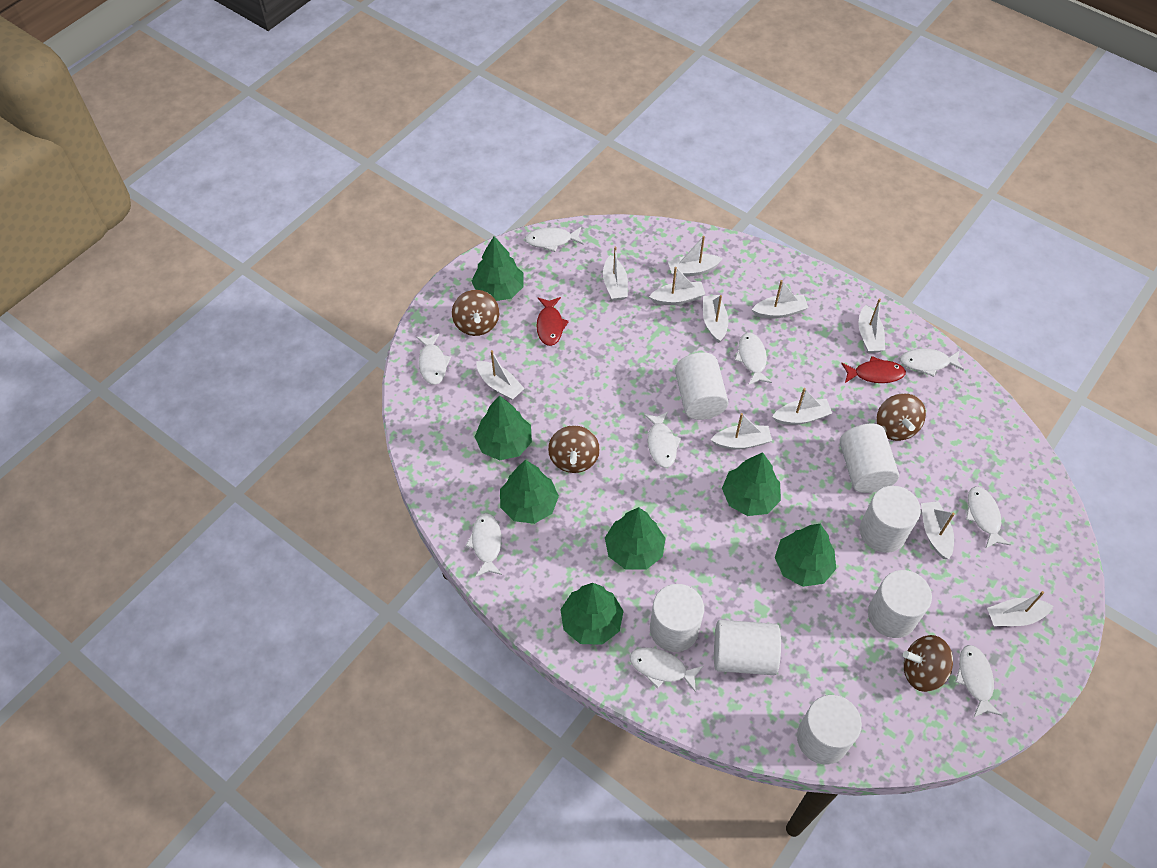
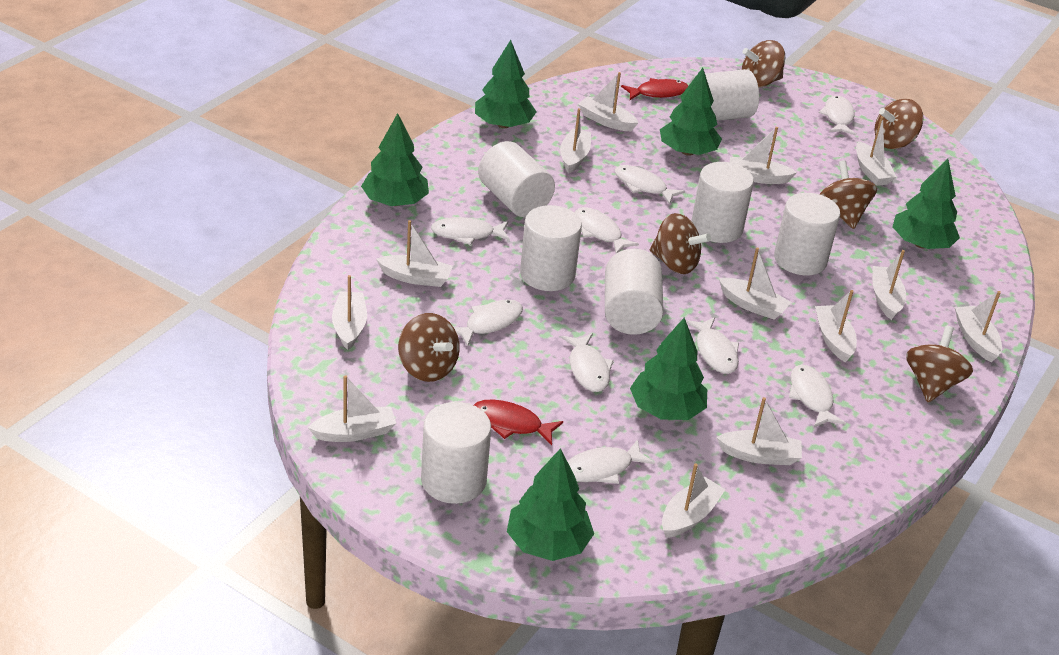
brown spinning top: 4 -> 6
green tree: 7 -> 6
white boat: 11 -> 13

